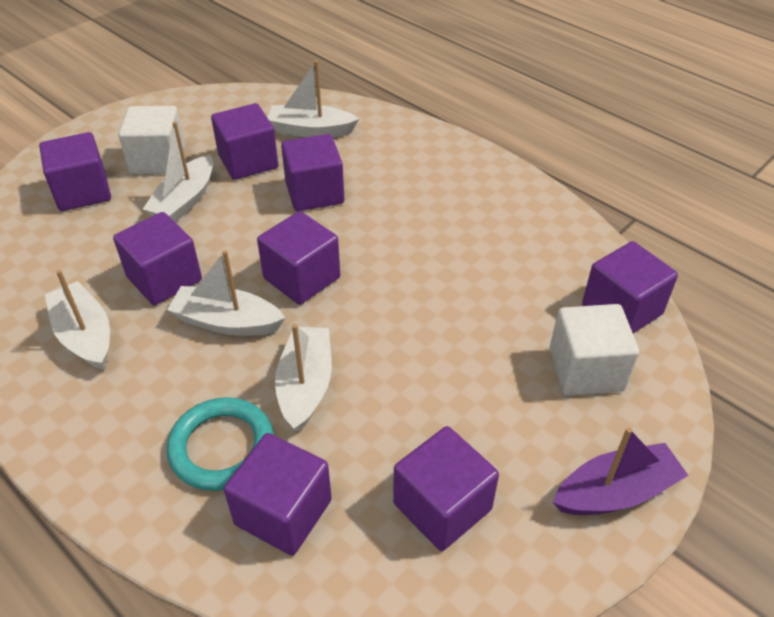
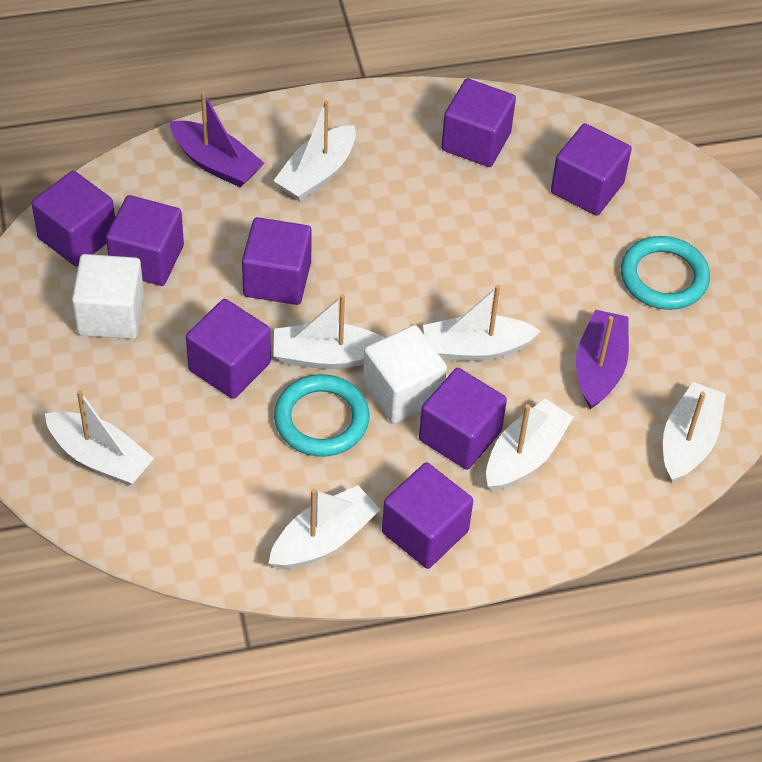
purple boat: 1 -> 2
turquoise ring: 1 -> 2
white boat: 5 -> 7

